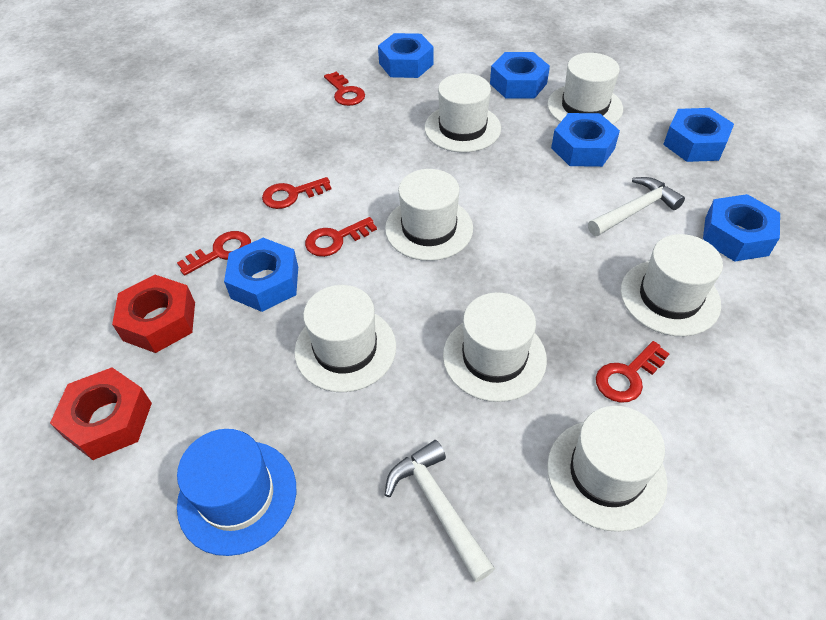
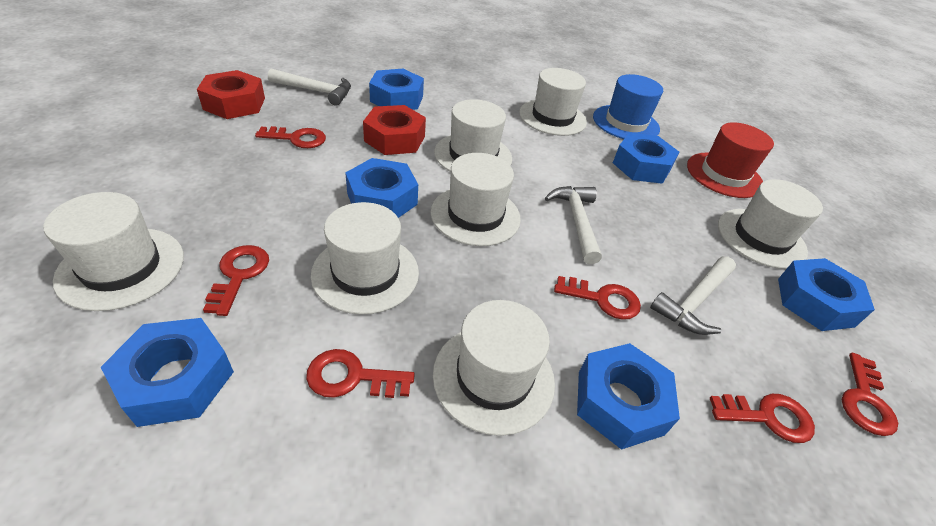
red hat: 0 -> 1
red key: 5 -> 6
white hammer: 2 -> 3

